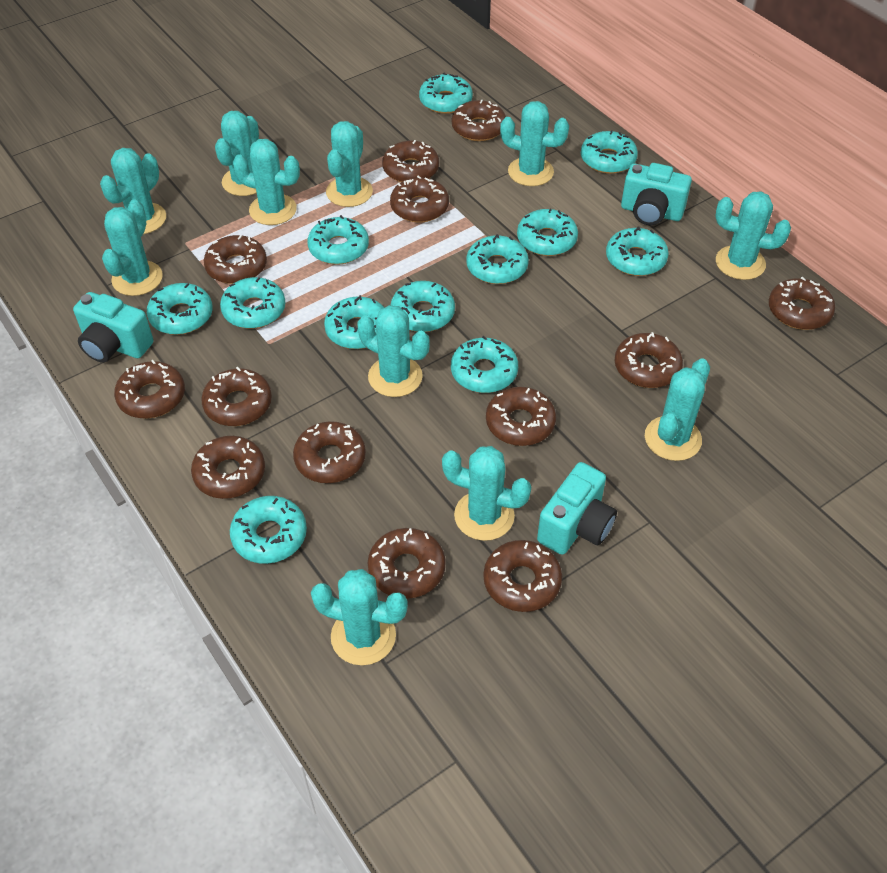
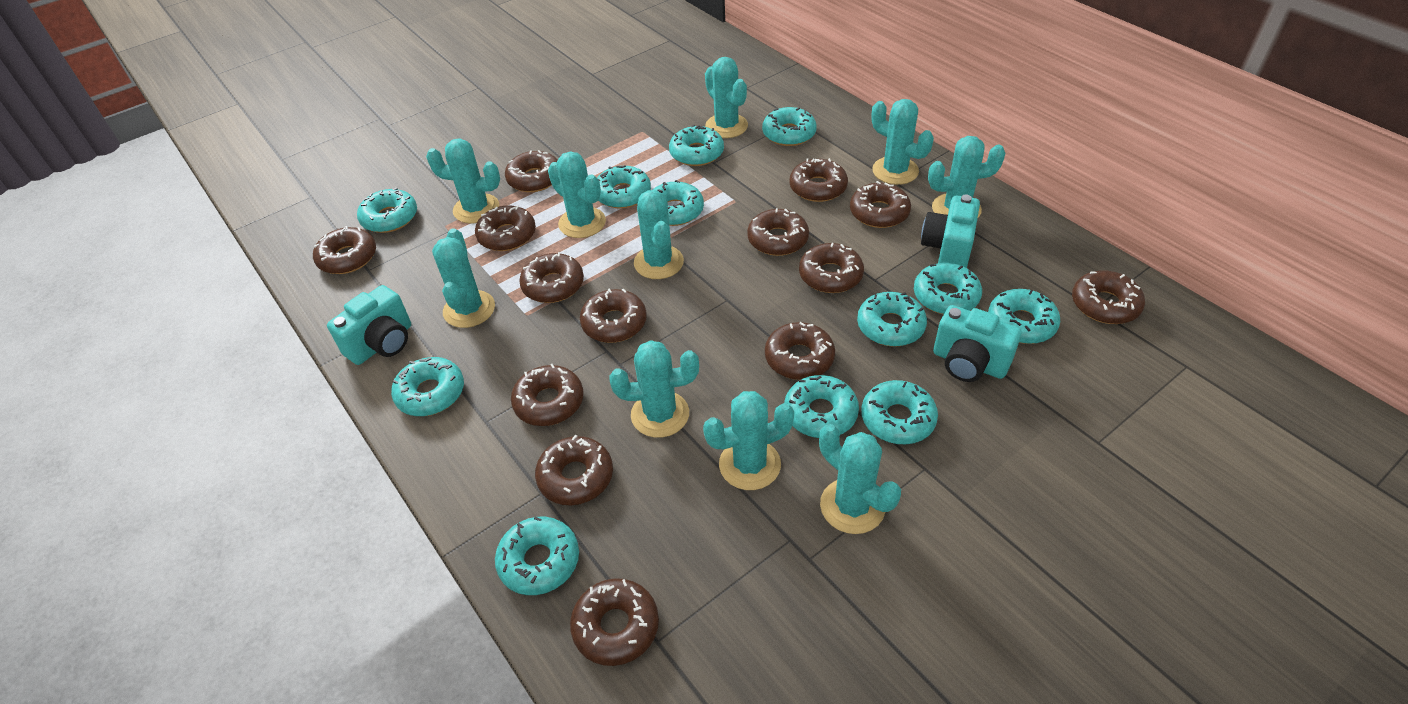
brown donut: 13 -> 14
turquoise cactus: 11 -> 10

